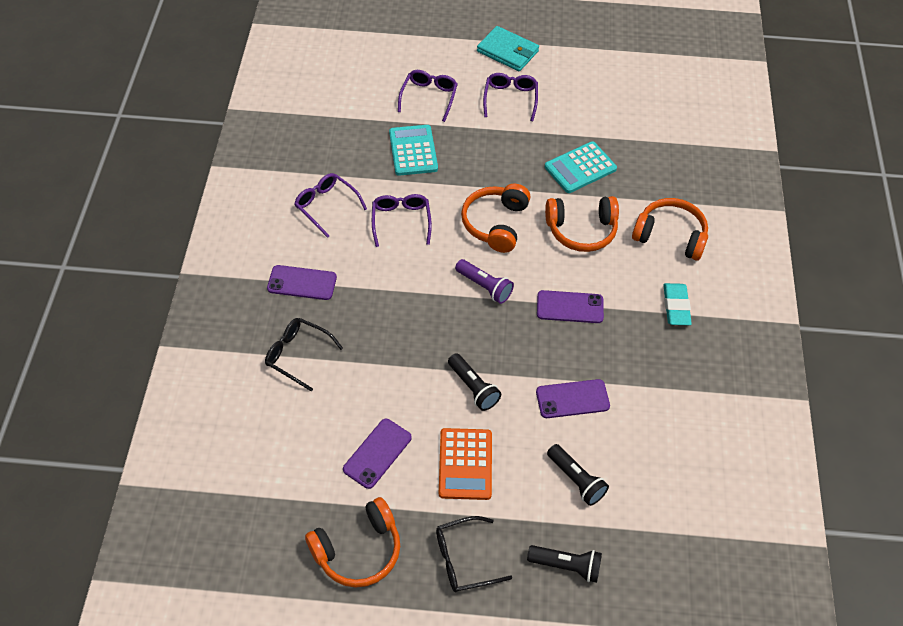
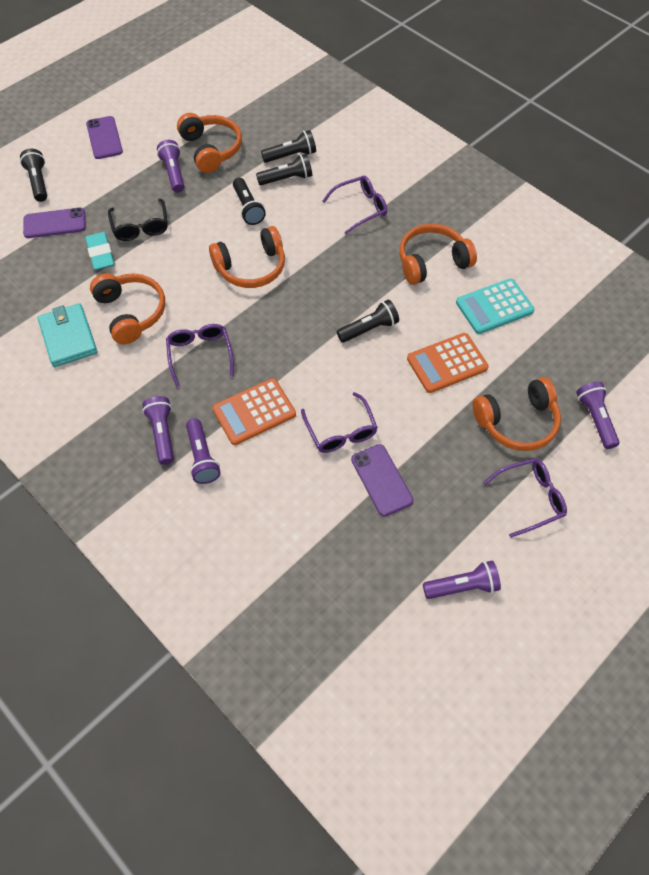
black flashlight: 3 -> 5
black glasses: 2 -> 1
orange calculator: 1 -> 2
orange headphones: 4 -> 5
purple flashlight: 1 -> 5
purple phone: 4 -> 3
turquoise calculator: 2 -> 1

